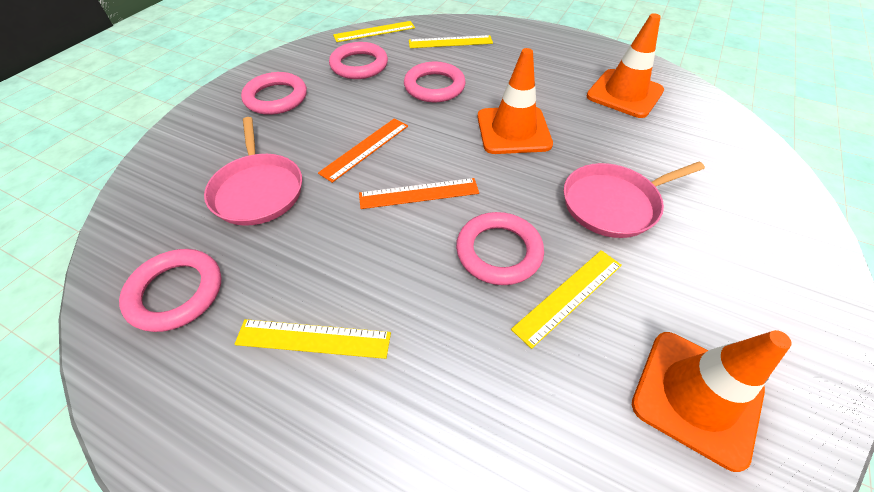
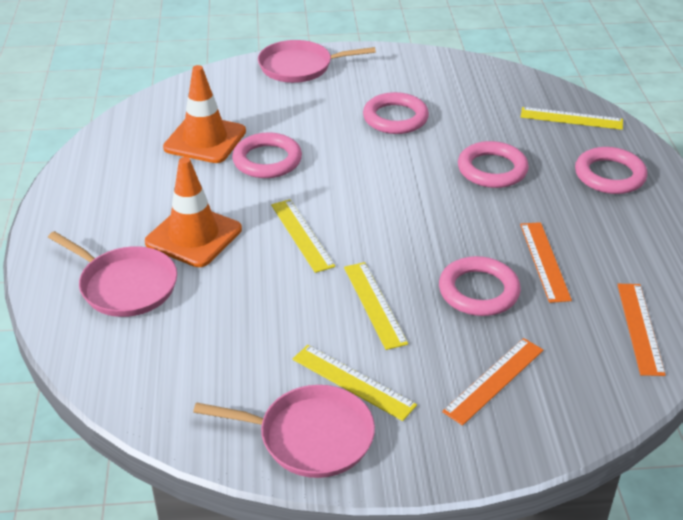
orange ruler: 2 -> 3
orange traffic cone: 3 -> 2
pink pan: 2 -> 3

